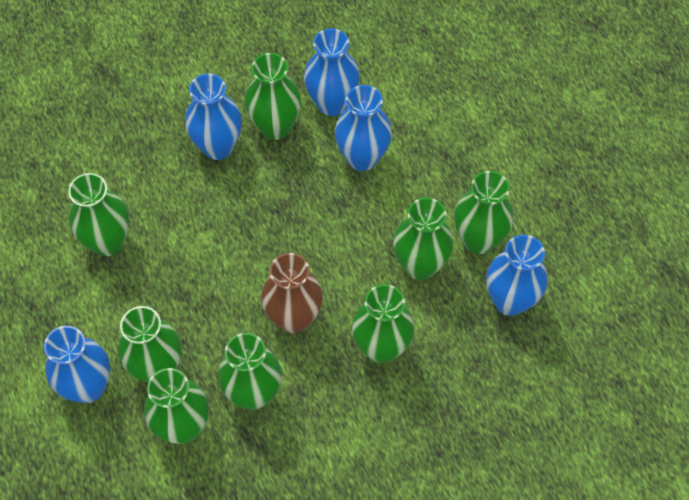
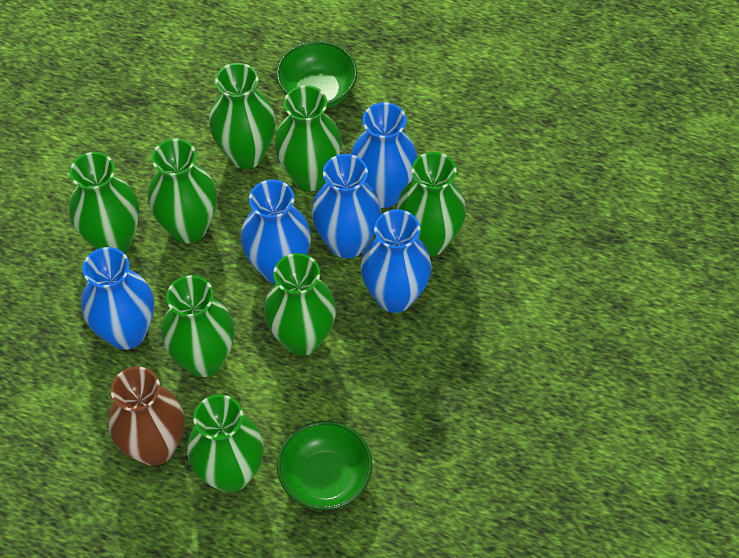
green bowl: 0 -> 2

